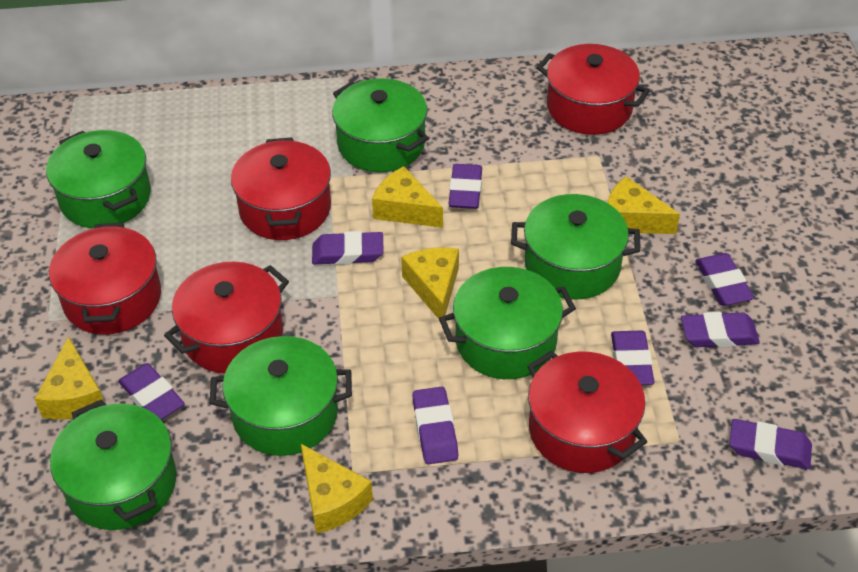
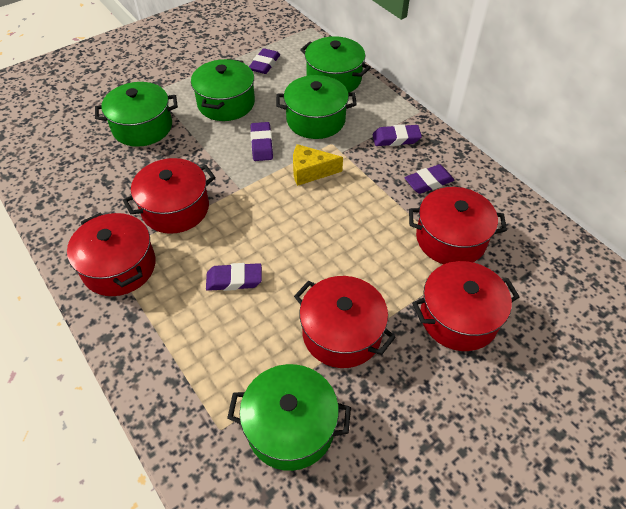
green pot: 6 -> 5
purple eraser: 8 -> 5
yellow cheese: 5 -> 1

